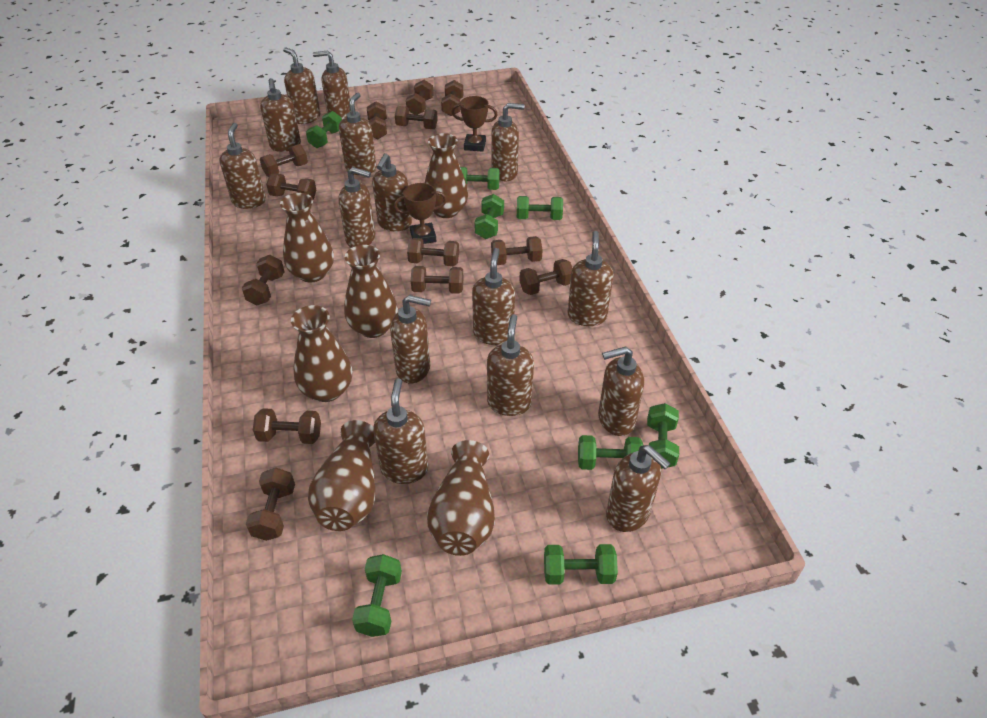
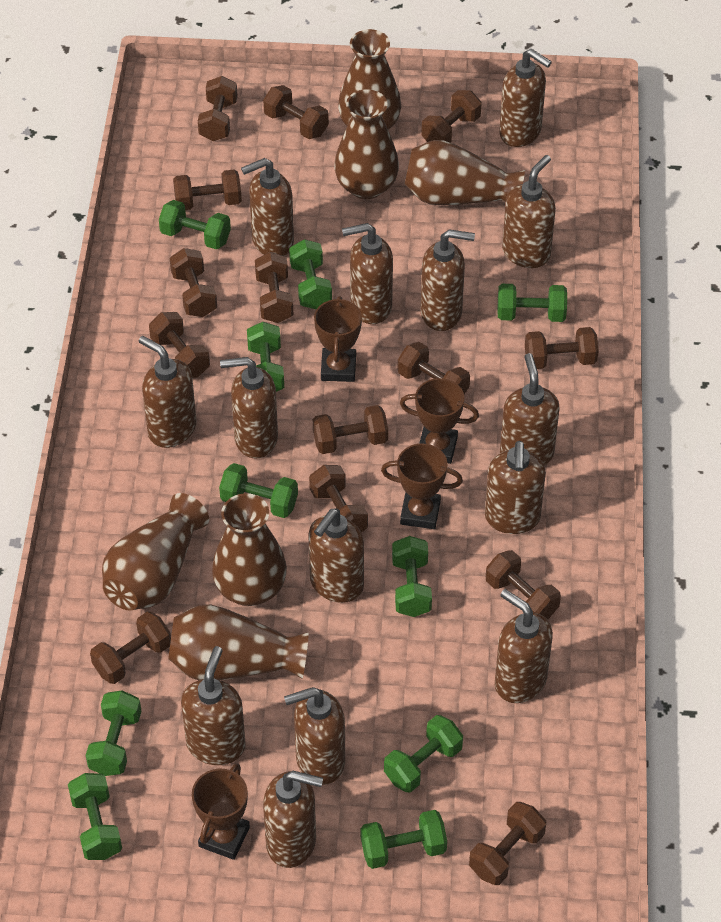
brown dumbbell: 13 -> 14
brown soap dispenser: 15 -> 14
brown trophy: 2 -> 4
green dumbbell: 8 -> 10

